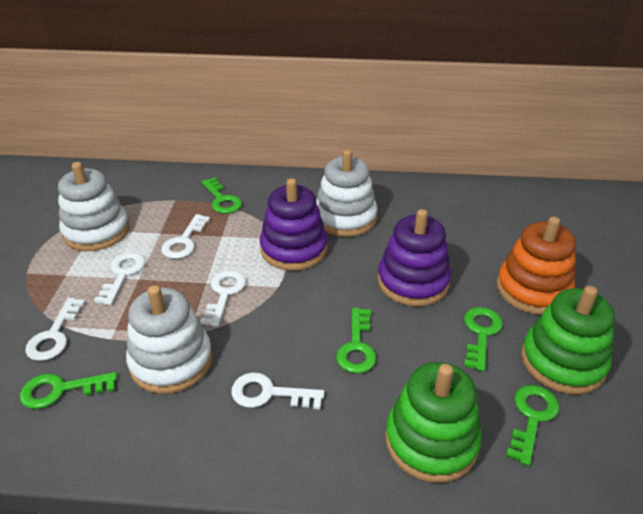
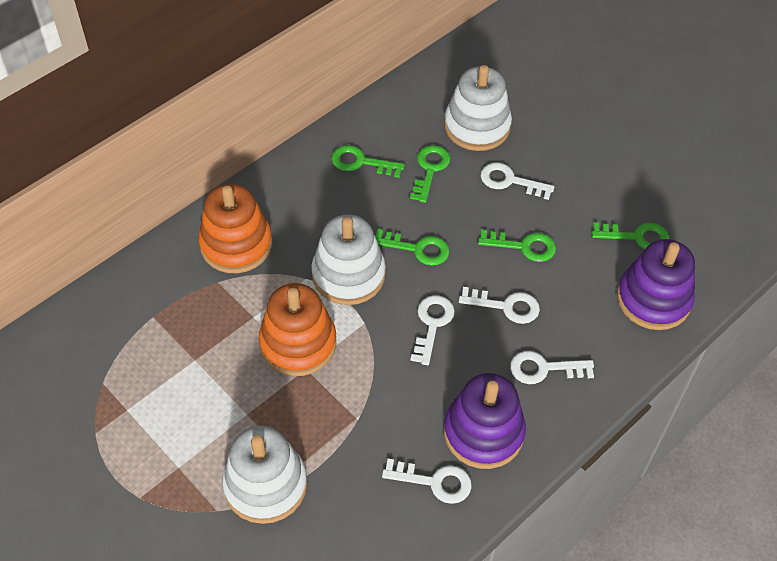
green stacking toy: 2 -> 0
orange stacking toy: 1 -> 2

